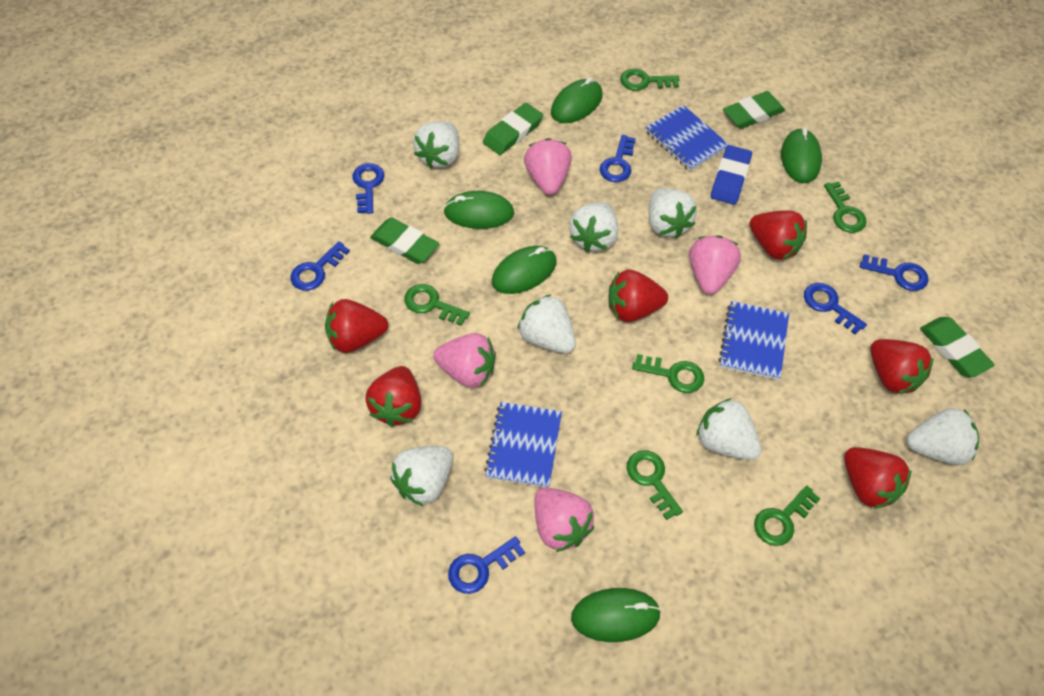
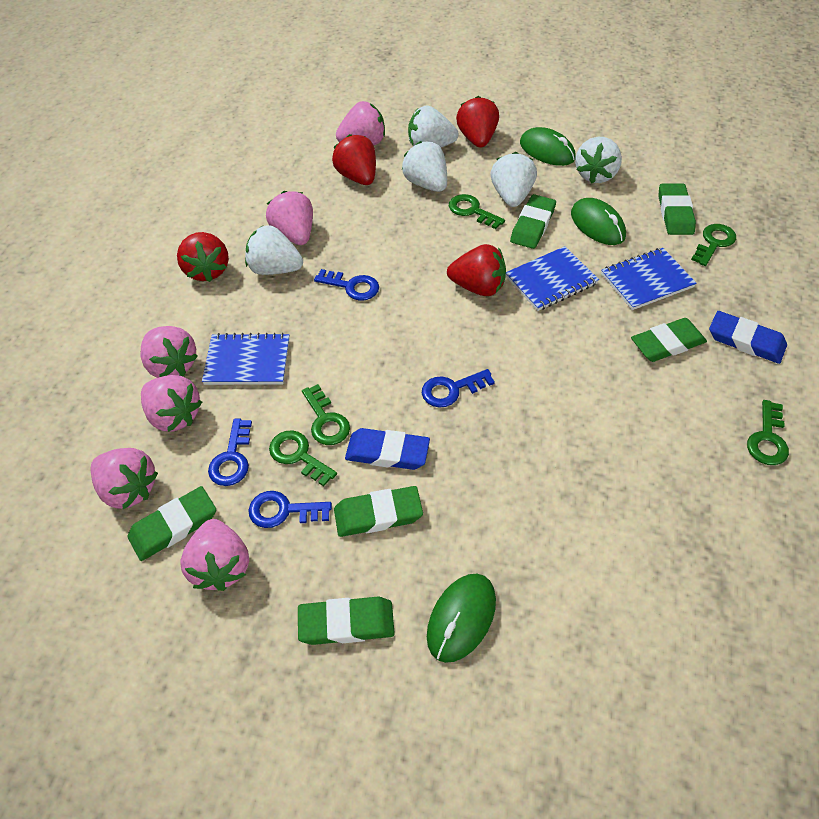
blue eraser: 1 -> 2
blue key: 6 -> 4
green eraser: 4 -> 6
green key: 6 -> 5
green mouse: 5 -> 3
pink strawberry: 4 -> 6
red strawberry: 6 -> 4
white strawberry: 7 -> 5

